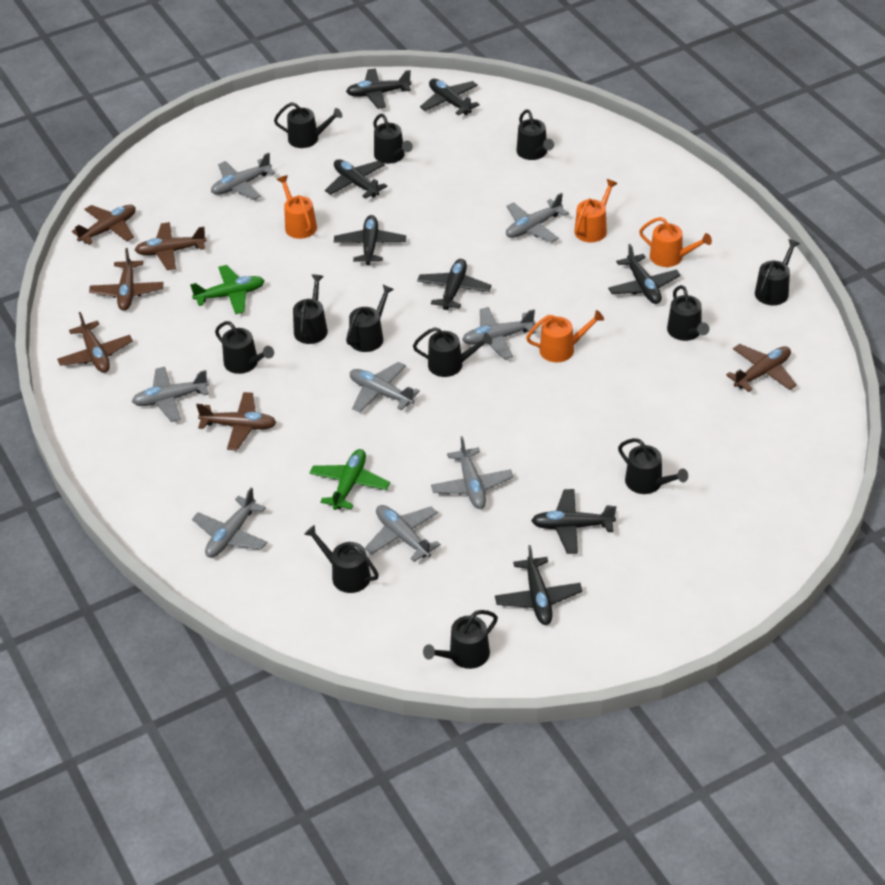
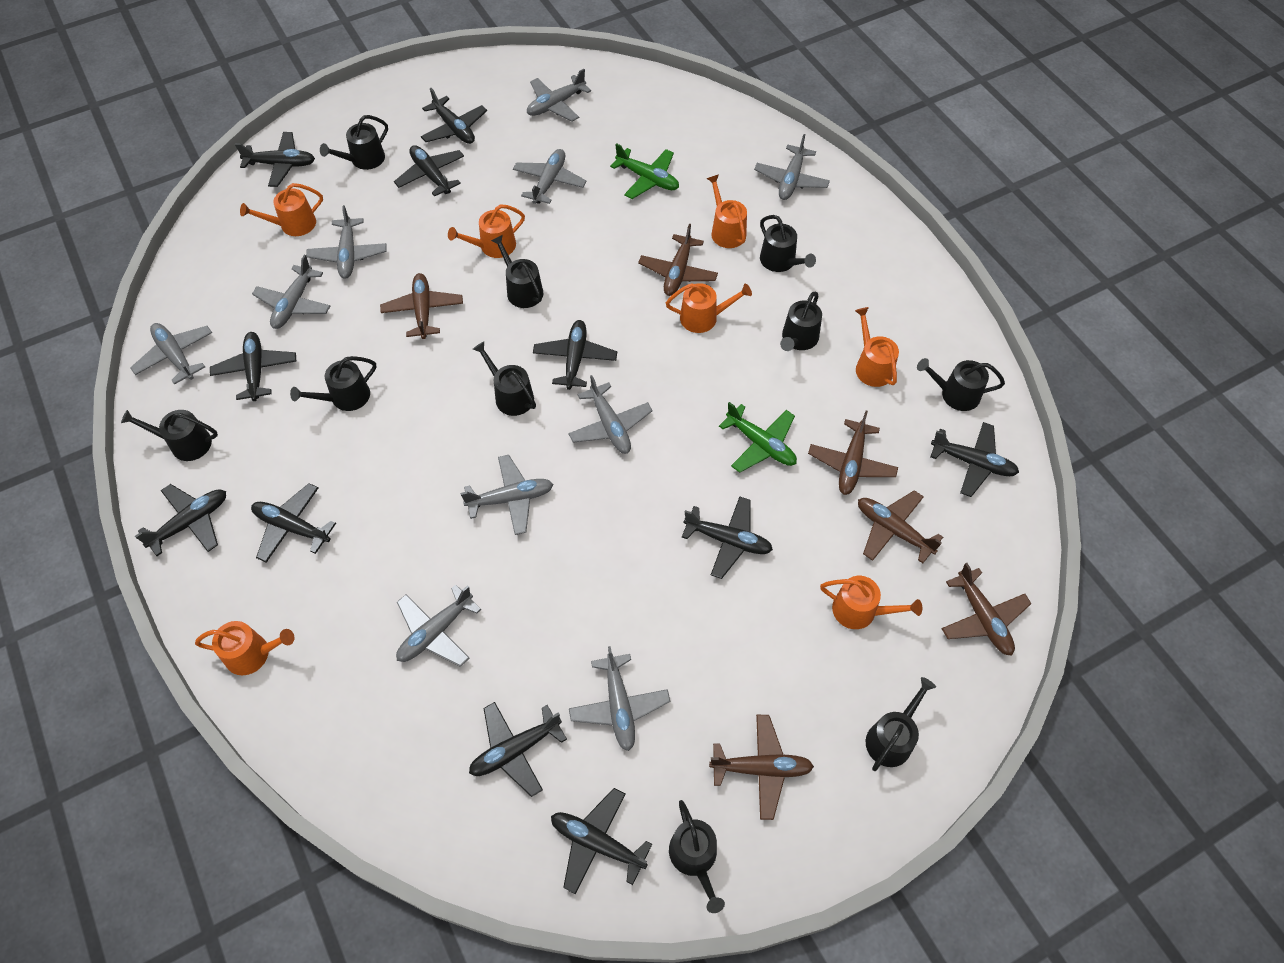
black plane: 8 -> 11
black watering can: 12 -> 10
grey plane: 8 -> 10
orange watering can: 4 -> 7

